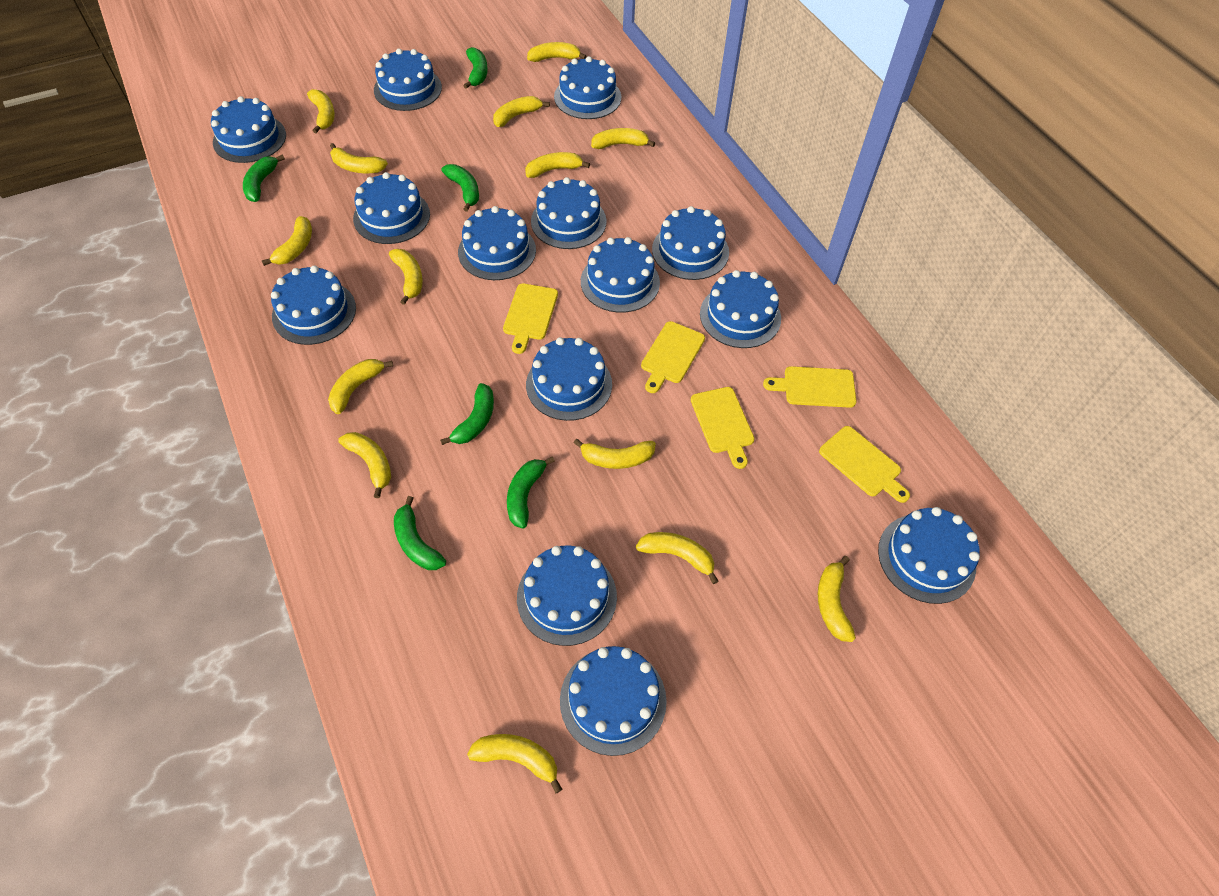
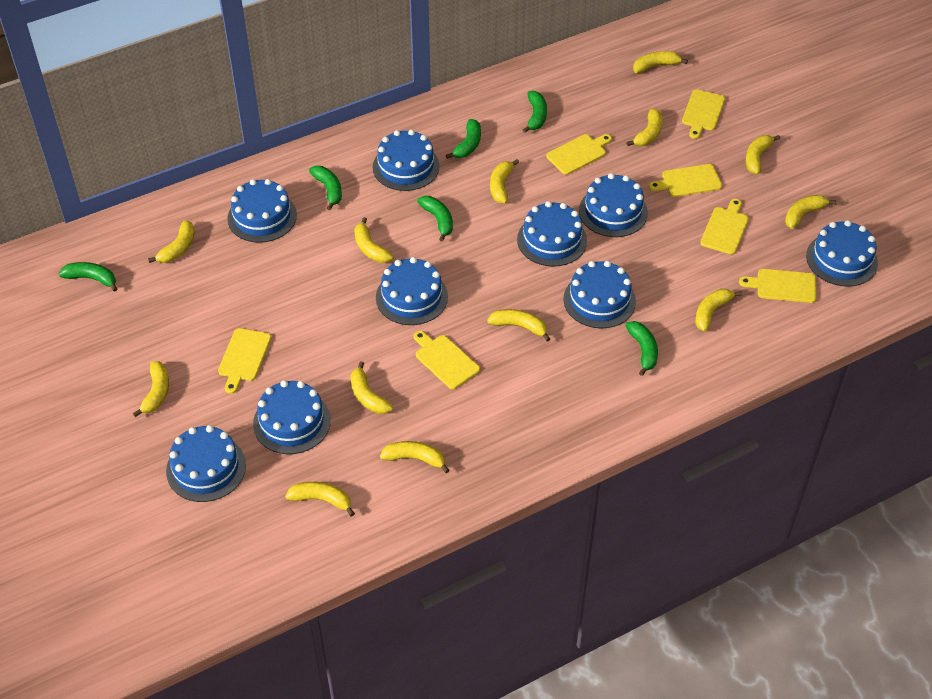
blue cake: 14 -> 9
yellow banana: 14 -> 13
yellow cutting board: 5 -> 7

